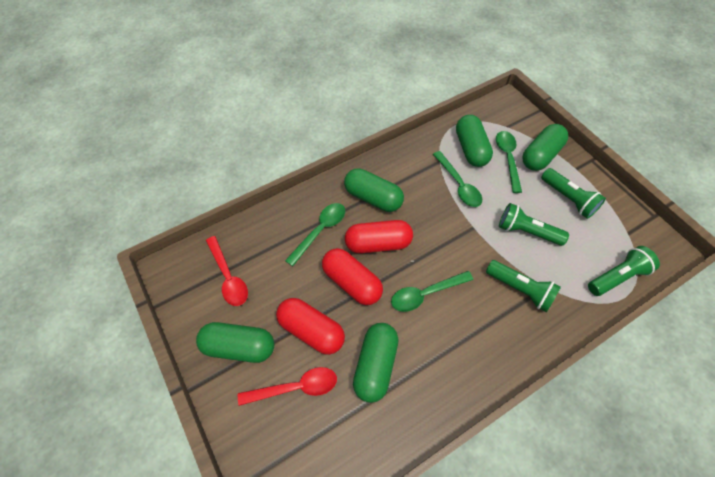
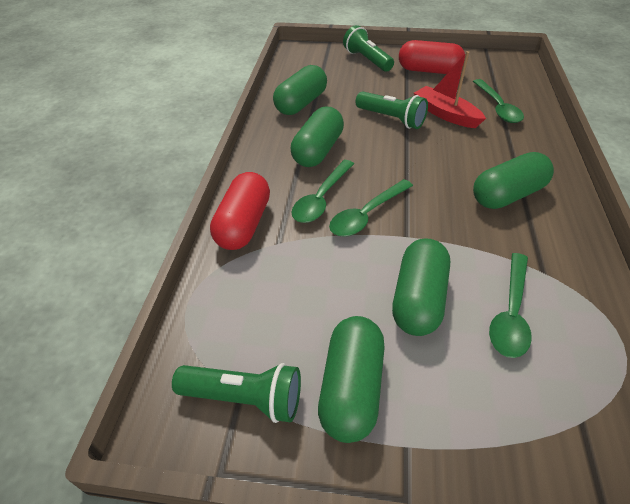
green flashlight: 4 -> 3
red boat: 0 -> 1
red capsule: 3 -> 2
red spoon: 2 -> 0

